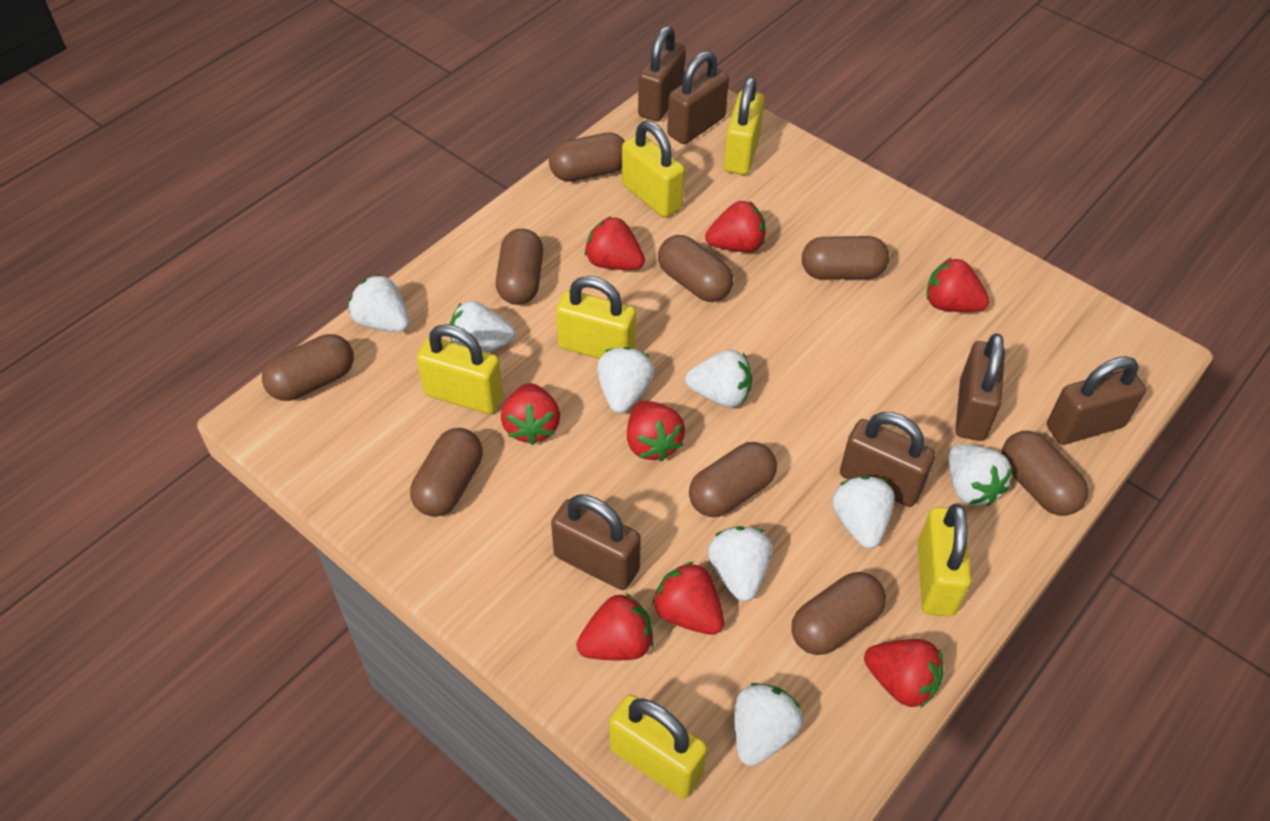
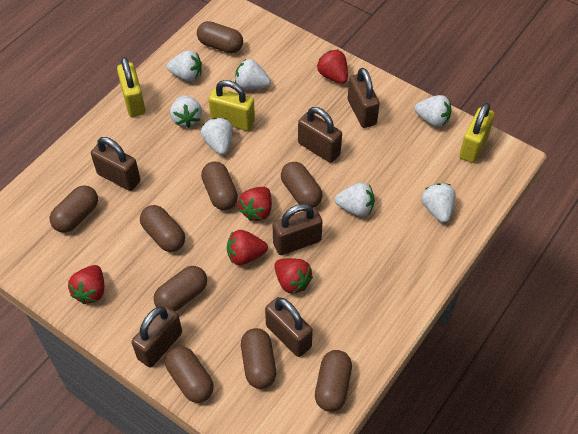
red strawberry: 8 -> 5
white strawberry: 8 -> 7
yellow padlock: 6 -> 3

